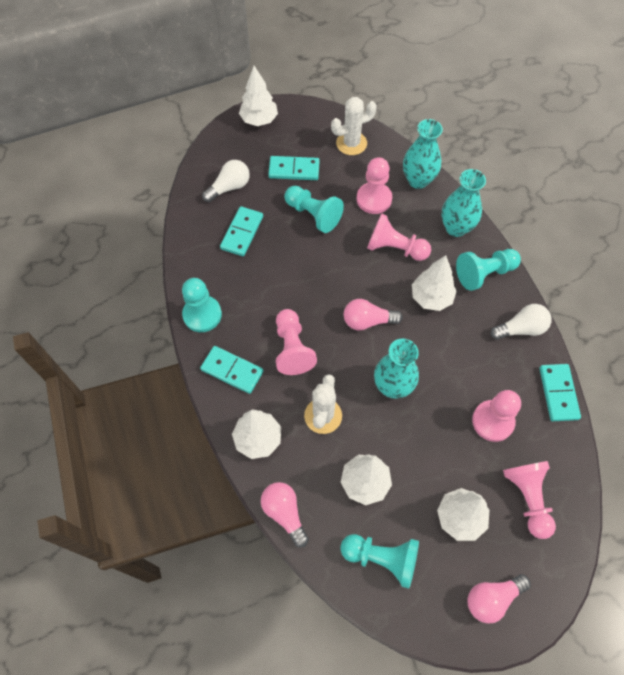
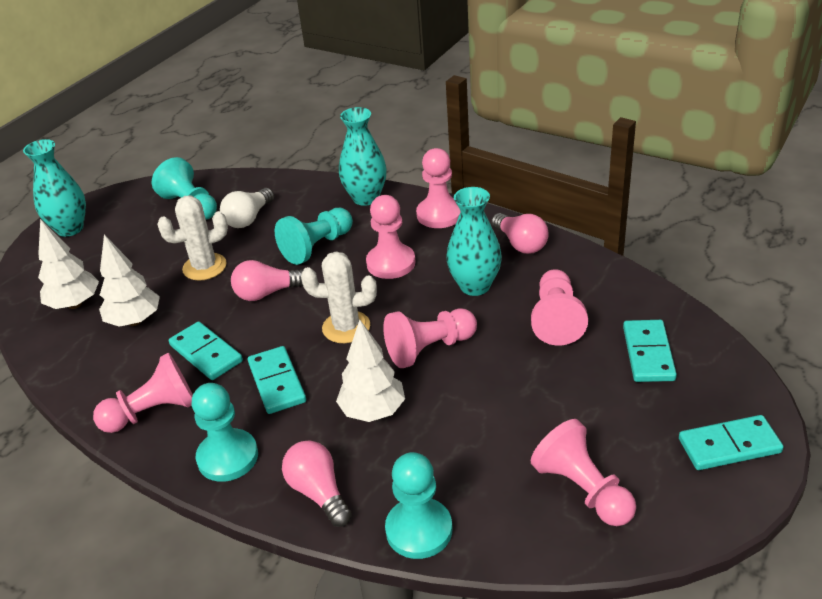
pink pawn: 5 -> 6
white light bulb: 2 -> 1
white tree: 5 -> 3

